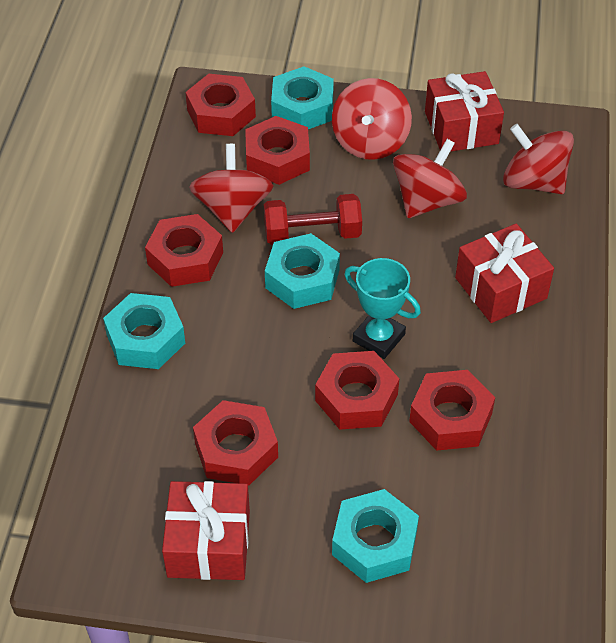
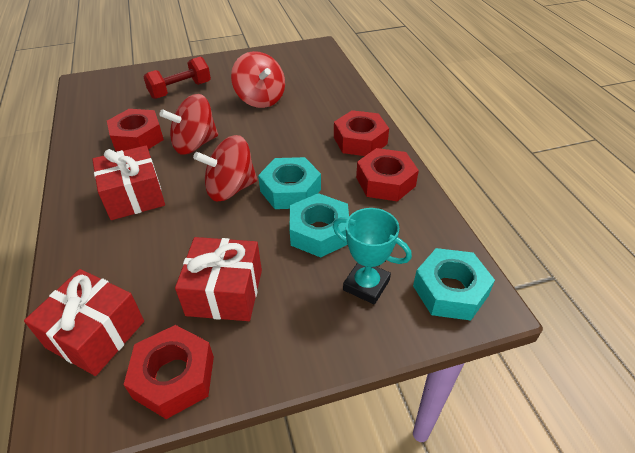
red nut: 6 -> 4
red spinning top: 4 -> 3
turquoise nut: 4 -> 3

